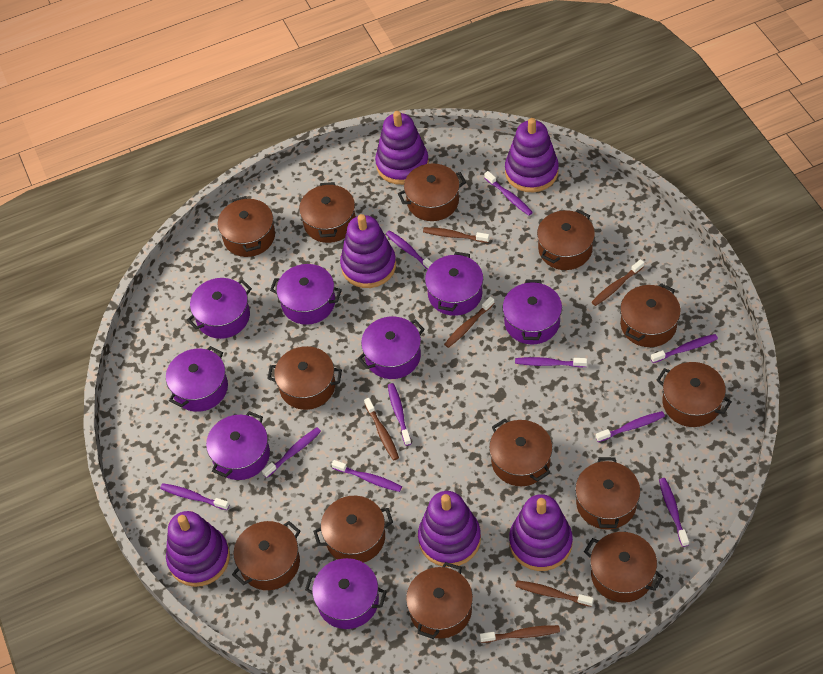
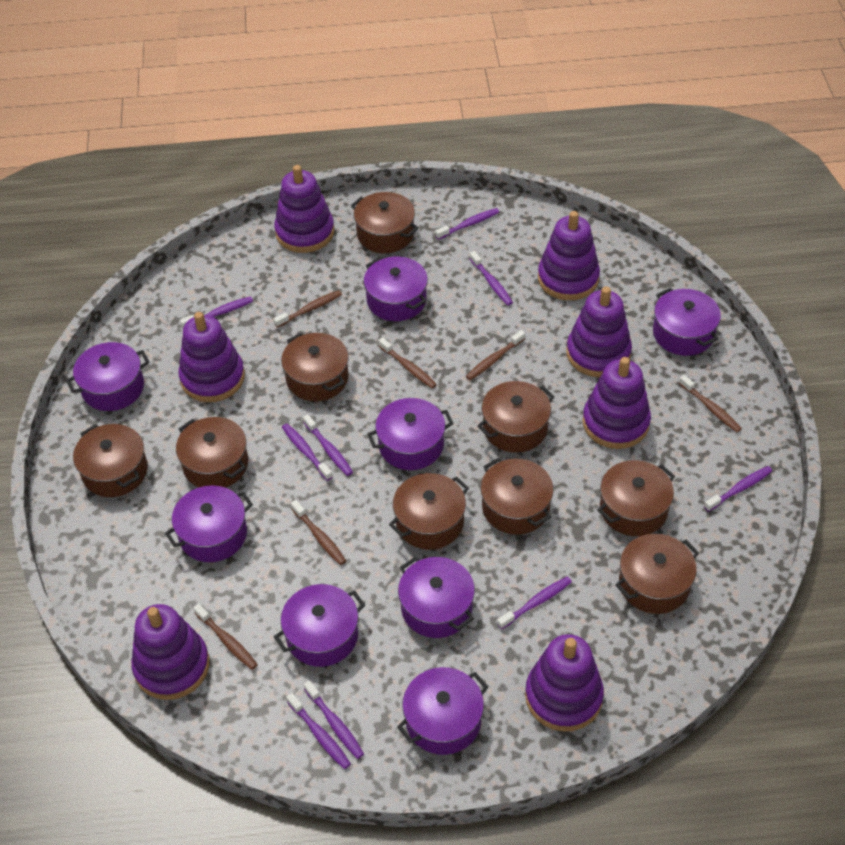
brown pot: 13 -> 9
purple stacking toy: 6 -> 7
purple toothbrush: 10 -> 9

